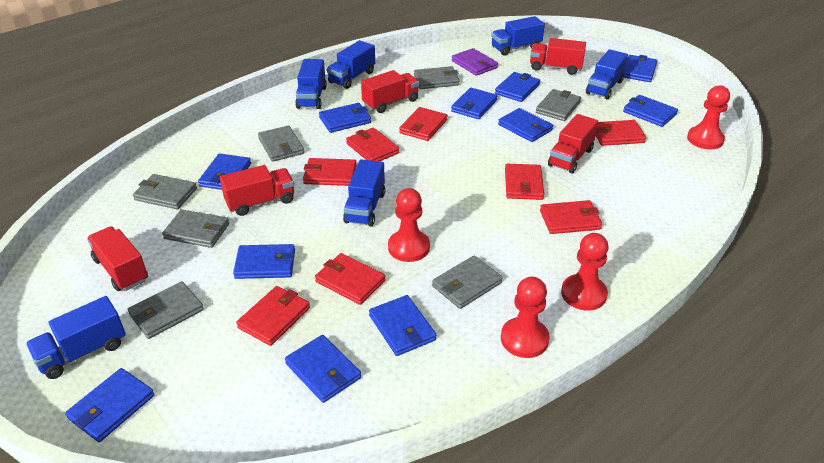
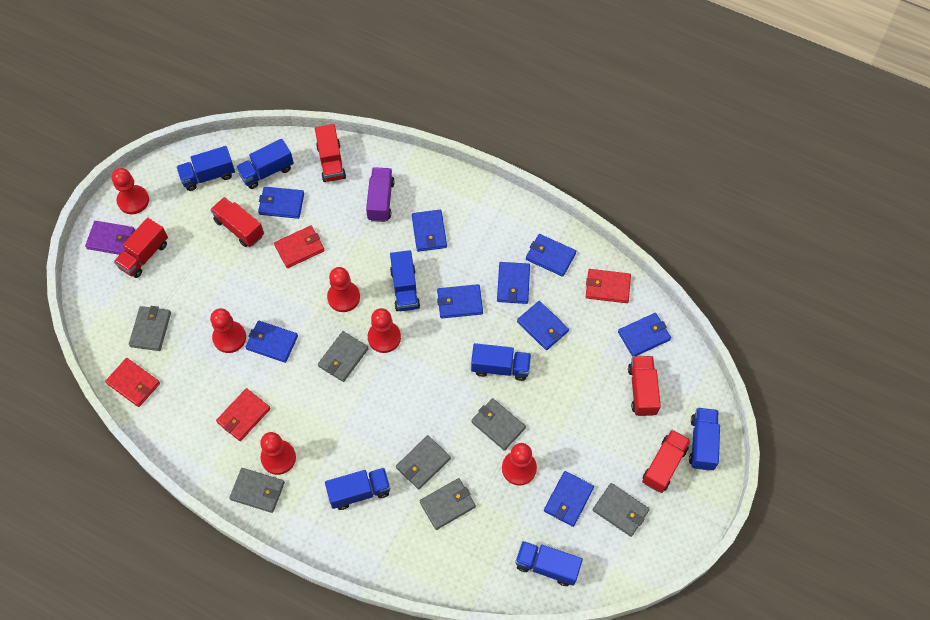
blue truck: 6 -> 7
blue wallet: 11 -> 9
purple truck: 0 -> 1
red pawn: 4 -> 6
red wallet: 8 -> 4

